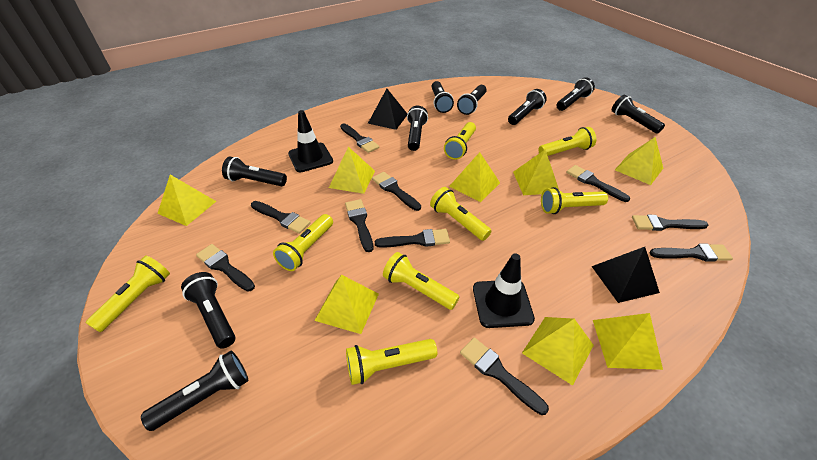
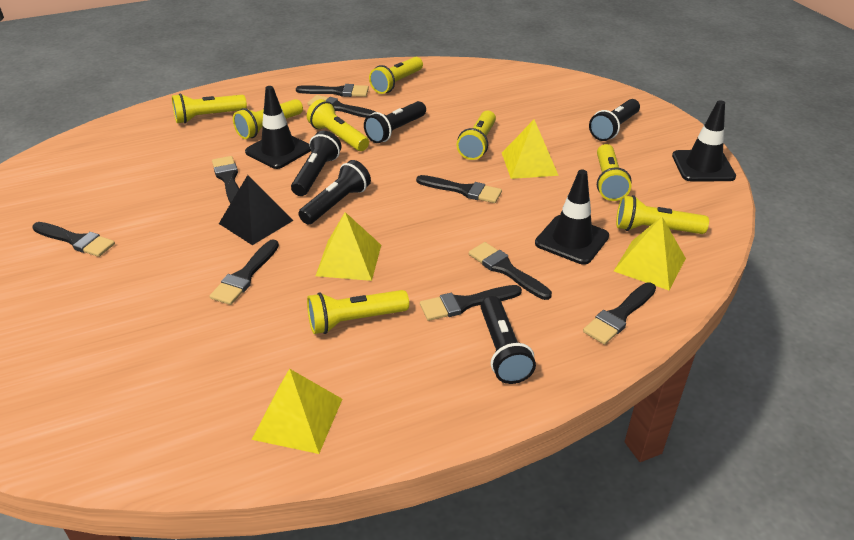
black brush: 10 -> 9
black flashlight: 9 -> 5
black pyramid: 2 -> 1
black traffic cone: 2 -> 3
yellow pyramid: 8 -> 4

